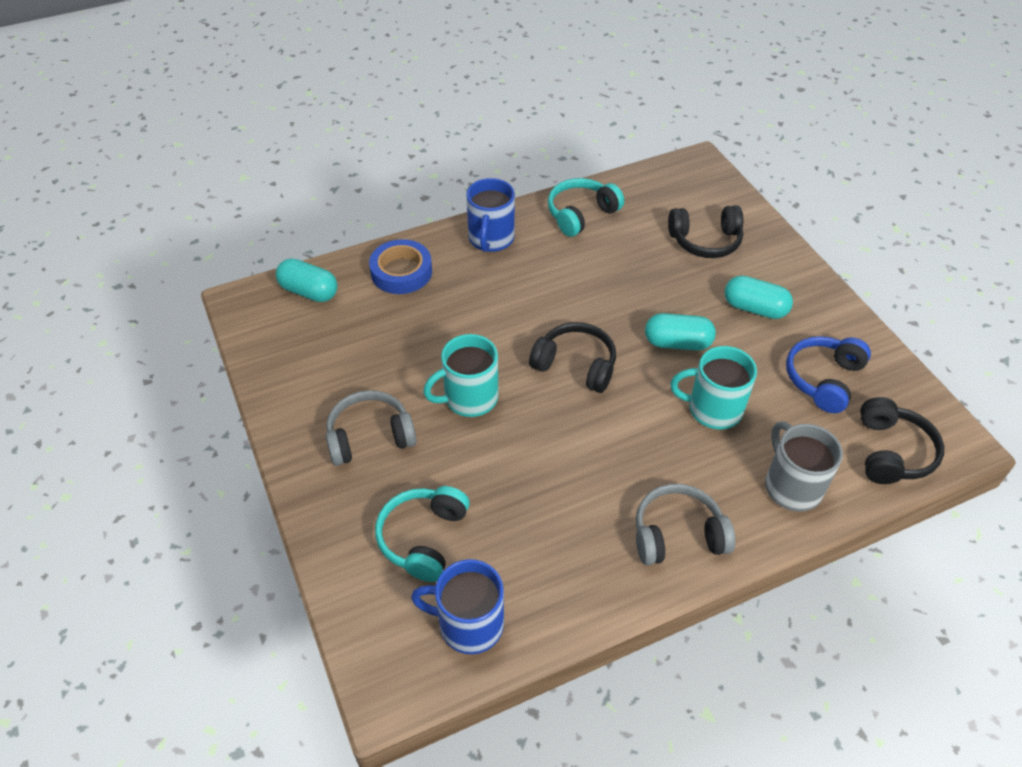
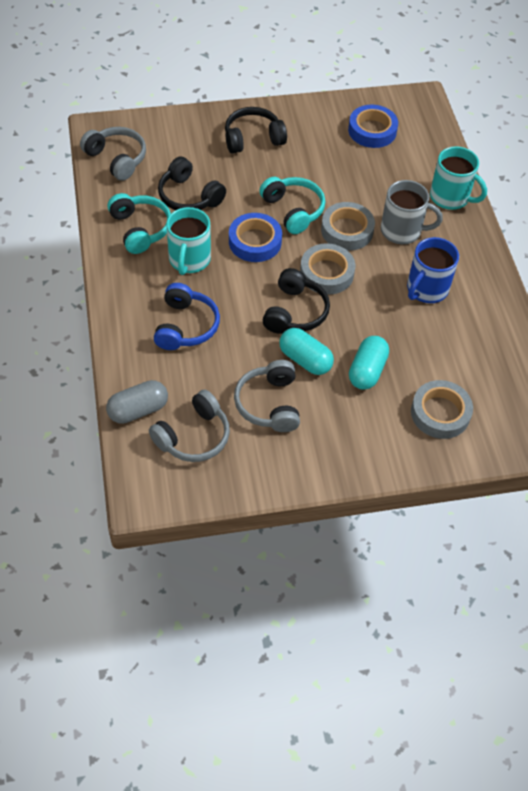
blue mug: 2 -> 1
blue tape: 1 -> 2
grey capsule: 0 -> 1
grey headphones: 2 -> 3
grey tape: 0 -> 3
turquoise capsule: 3 -> 2

